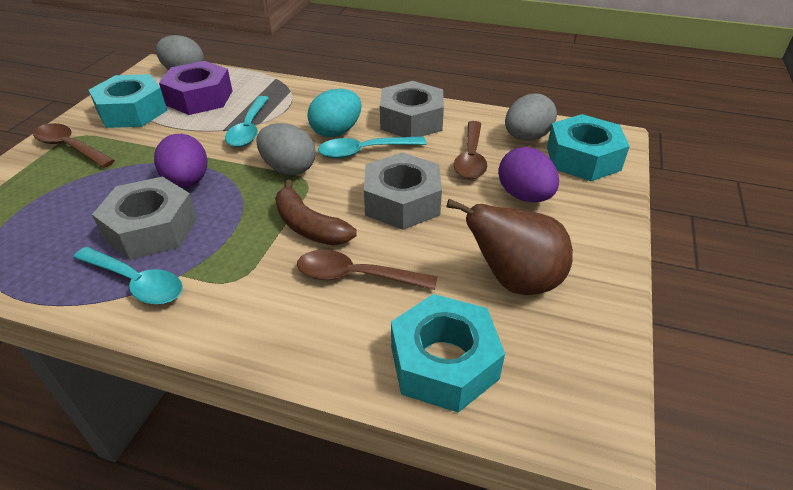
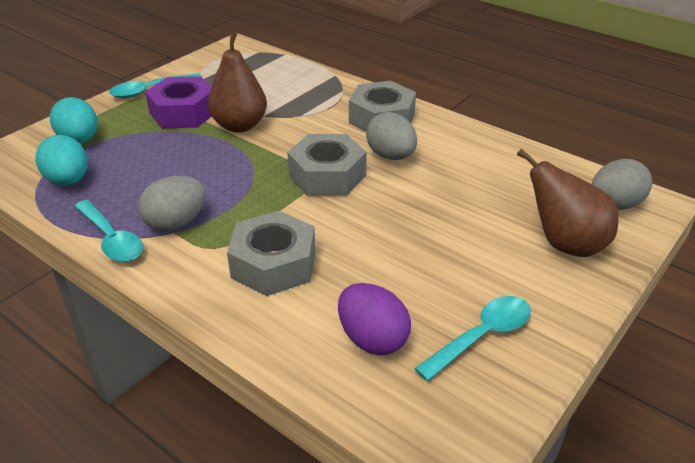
brown banana: 1 -> 0
brown pear: 1 -> 2
brown spoon: 3 -> 0
purple egg: 2 -> 1
turquoise egg: 1 -> 2
turquoise nut: 3 -> 0

